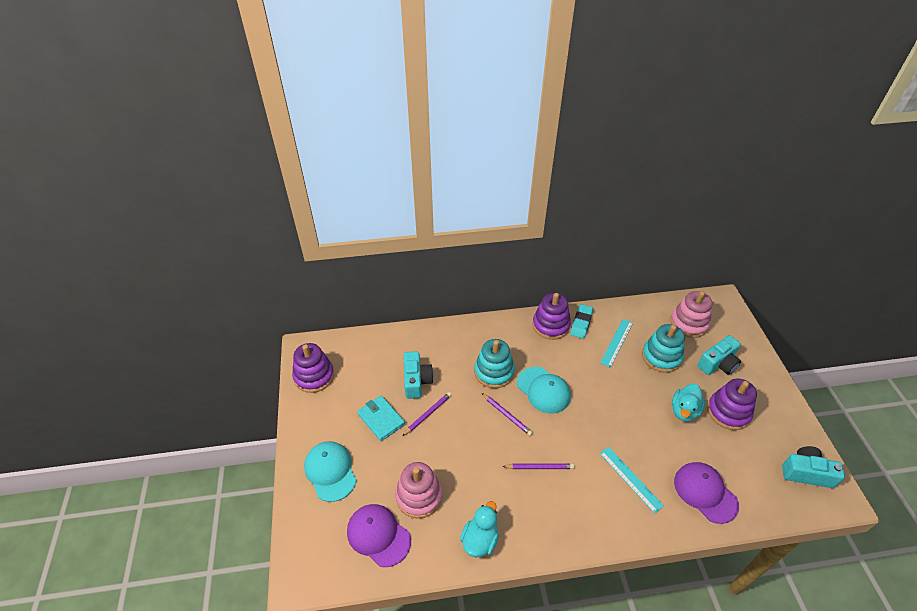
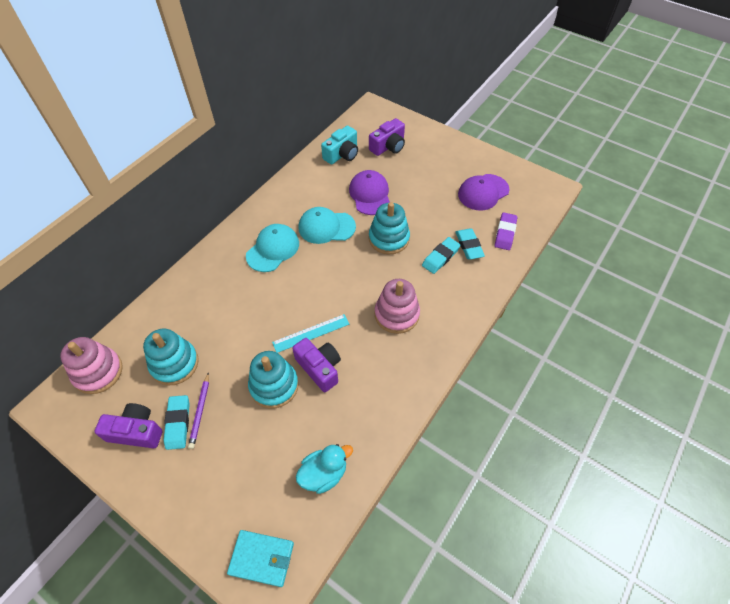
purple camera: 0 -> 3
purple eraser: 0 -> 1
purple pencil: 3 -> 1
purple stacking toy: 3 -> 0
turquoise camera: 3 -> 1
turquoise duck: 2 -> 1
turquoise eraser: 1 -> 3
turquoise ruler: 2 -> 1
turquoise stacking toy: 2 -> 3

